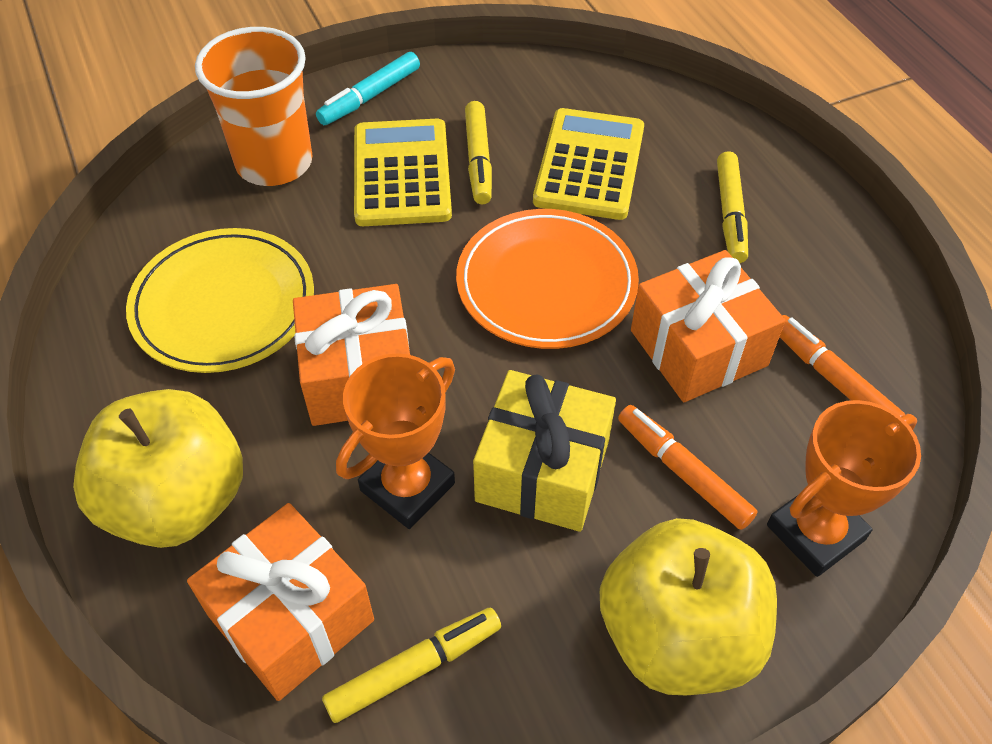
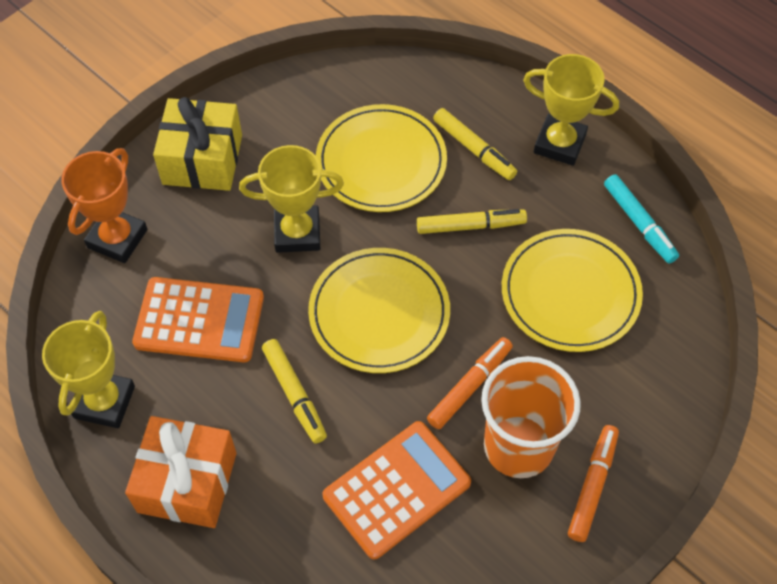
orange calculator: 0 -> 2
orange gift: 3 -> 1
orange plate: 1 -> 0
orange trophy: 2 -> 1
yellow apple: 2 -> 0
yellow calculator: 2 -> 0
yellow plate: 1 -> 3
yellow trophy: 0 -> 3

